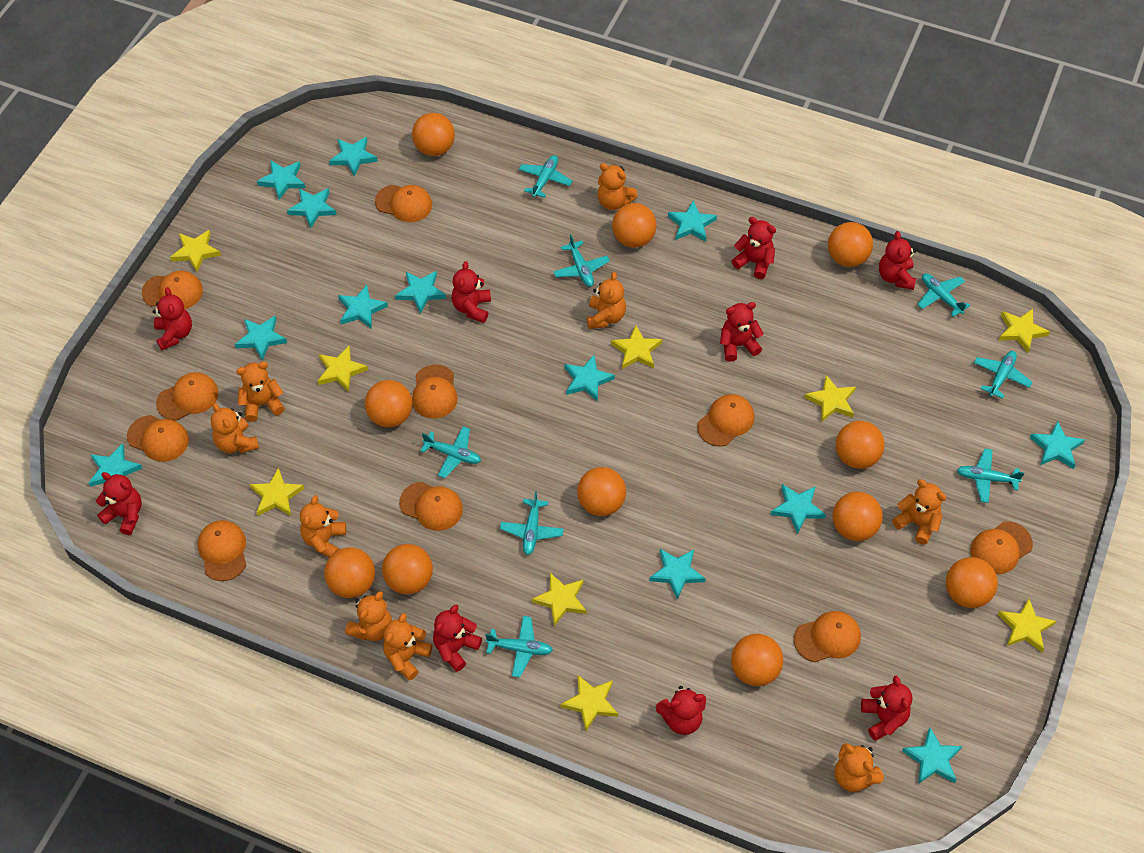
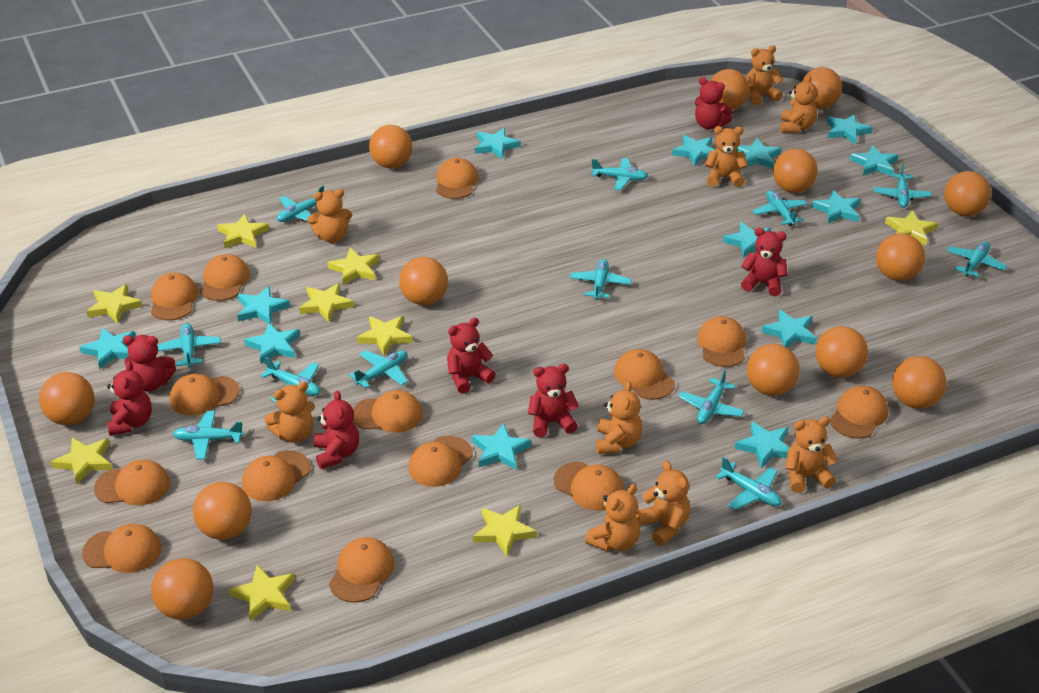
orange ball: 11 -> 13
orange cap: 10 -> 14
red teddy bear: 9 -> 7
turquoise plane: 8 -> 12

